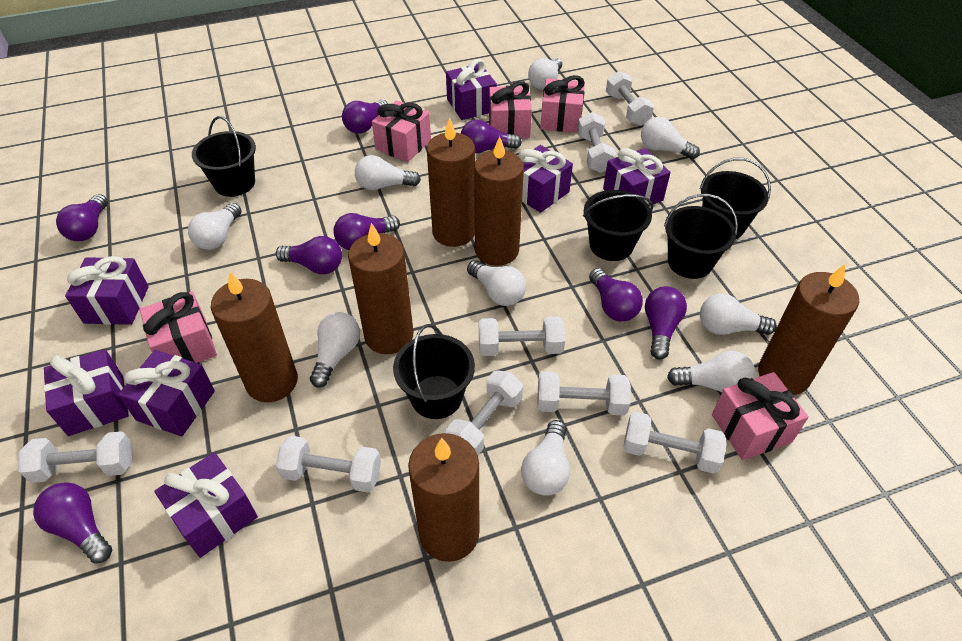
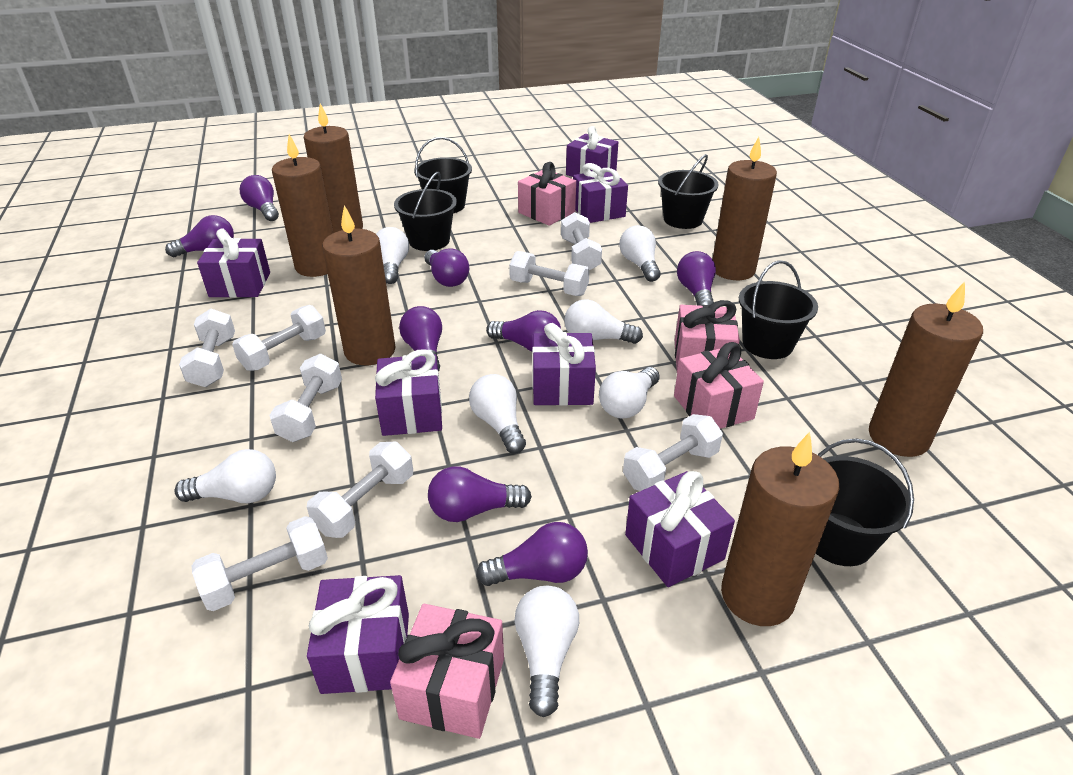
pink gift: 5 -> 4
white light bulb: 9 -> 7

